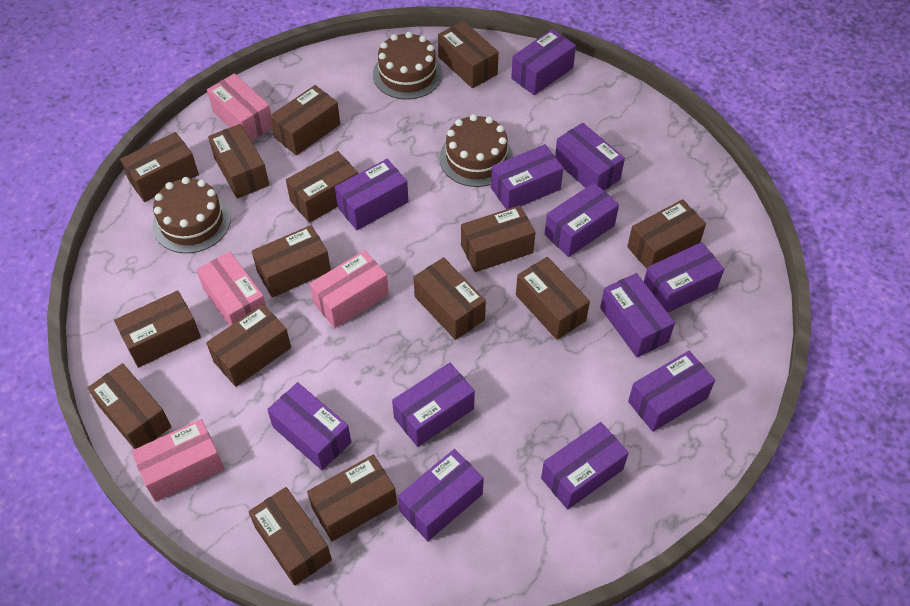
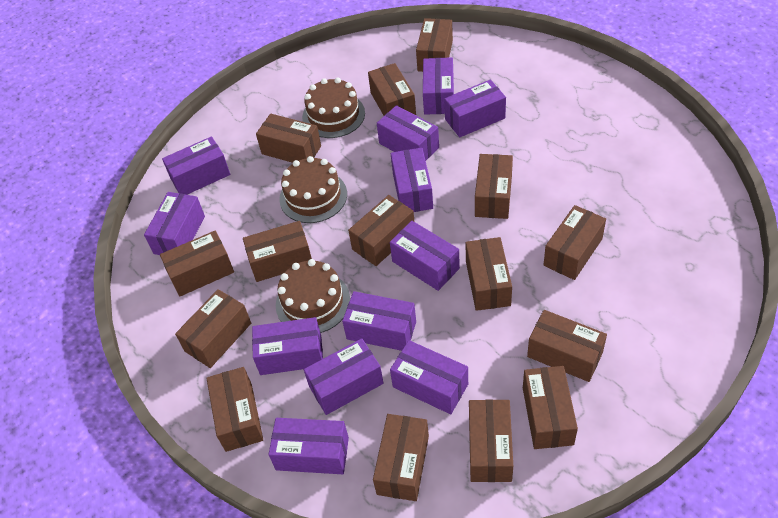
pink box: 4 -> 0

